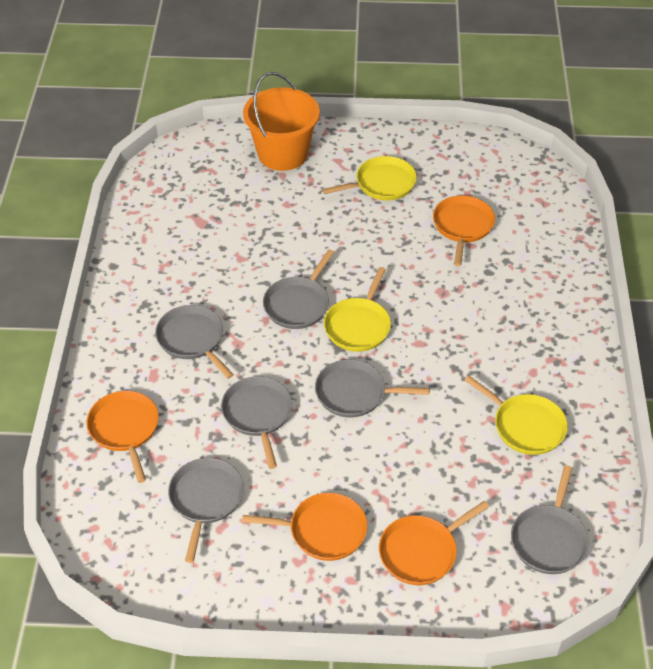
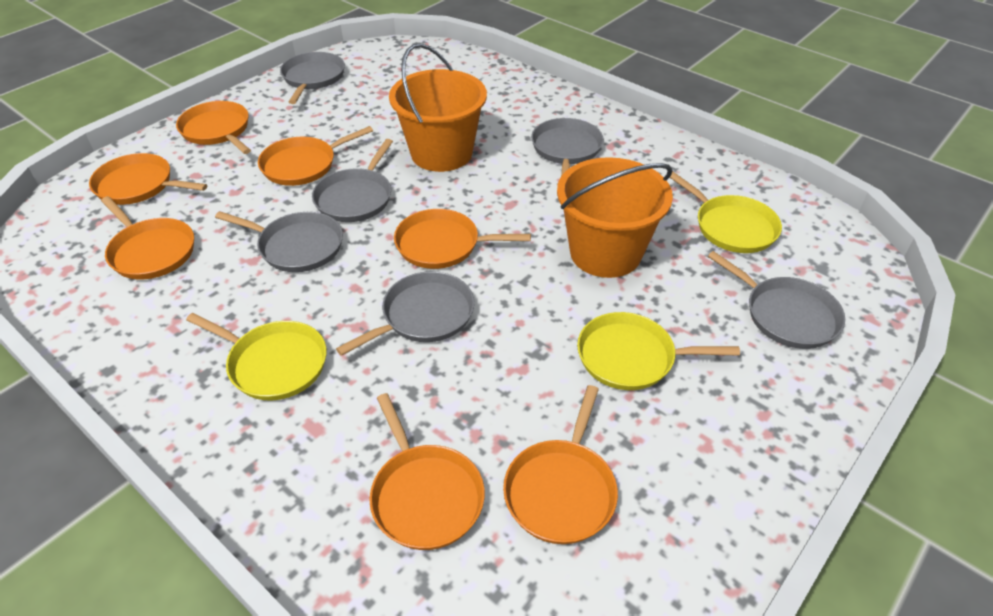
orange bucket: 1 -> 2
orange pan: 4 -> 7

